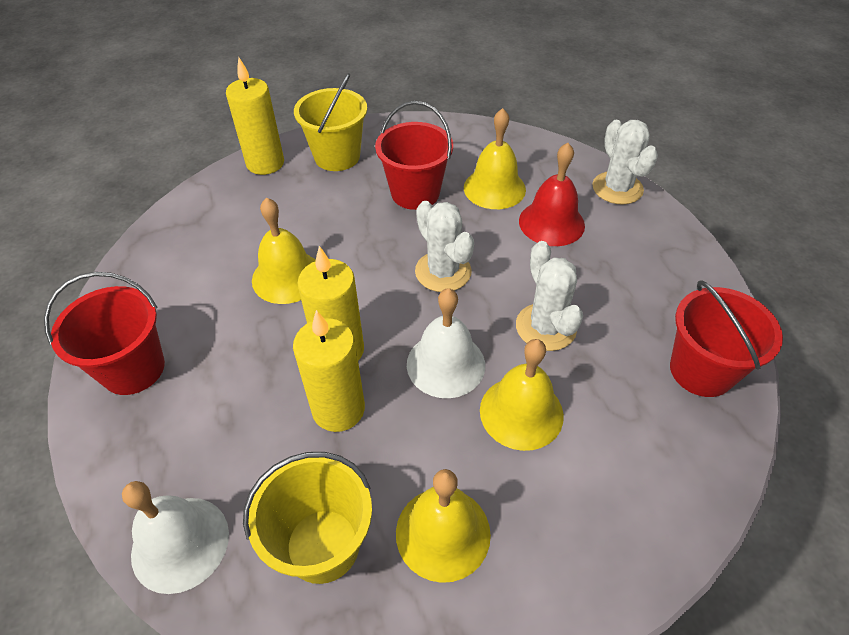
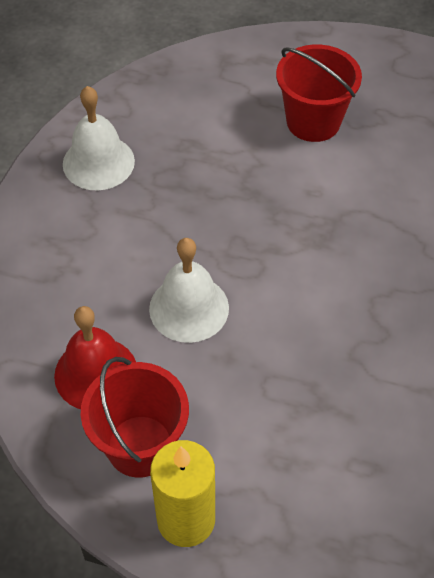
red bucket: 3 -> 2
white cactus: 3 -> 0
yellow bell: 4 -> 0
yellow bucket: 2 -> 0
yellow candle: 3 -> 1

